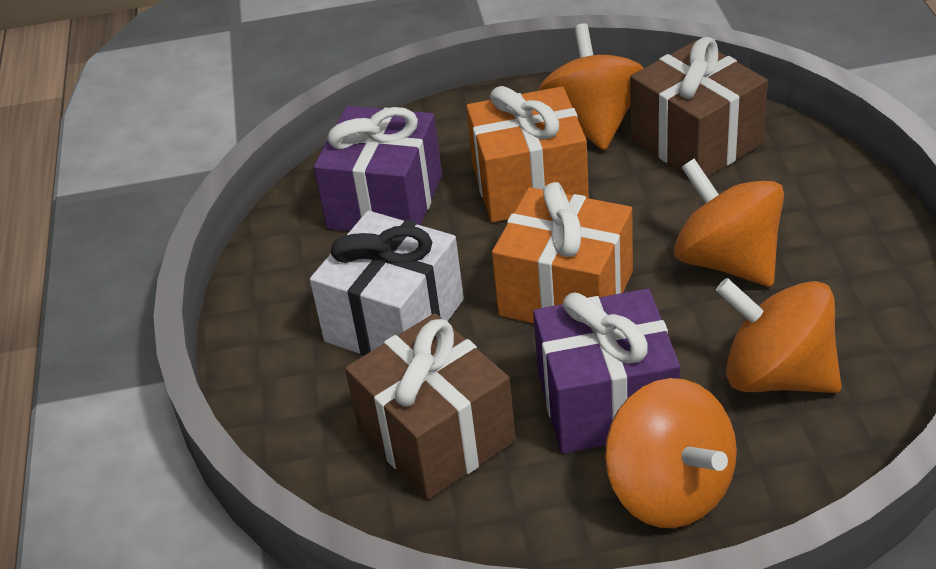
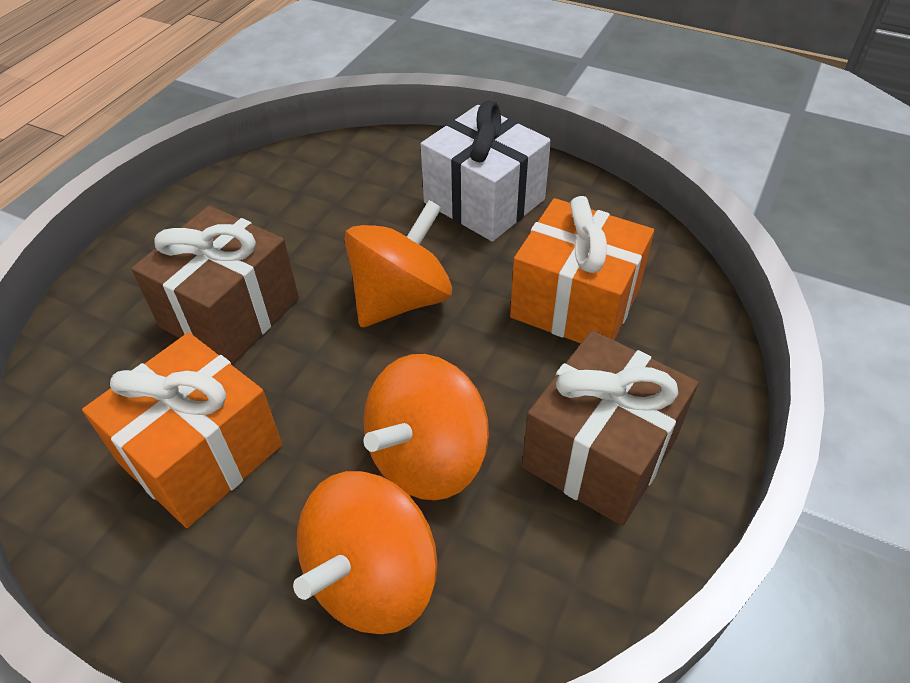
orange spinning top: 4 -> 3
purple gift: 2 -> 0

